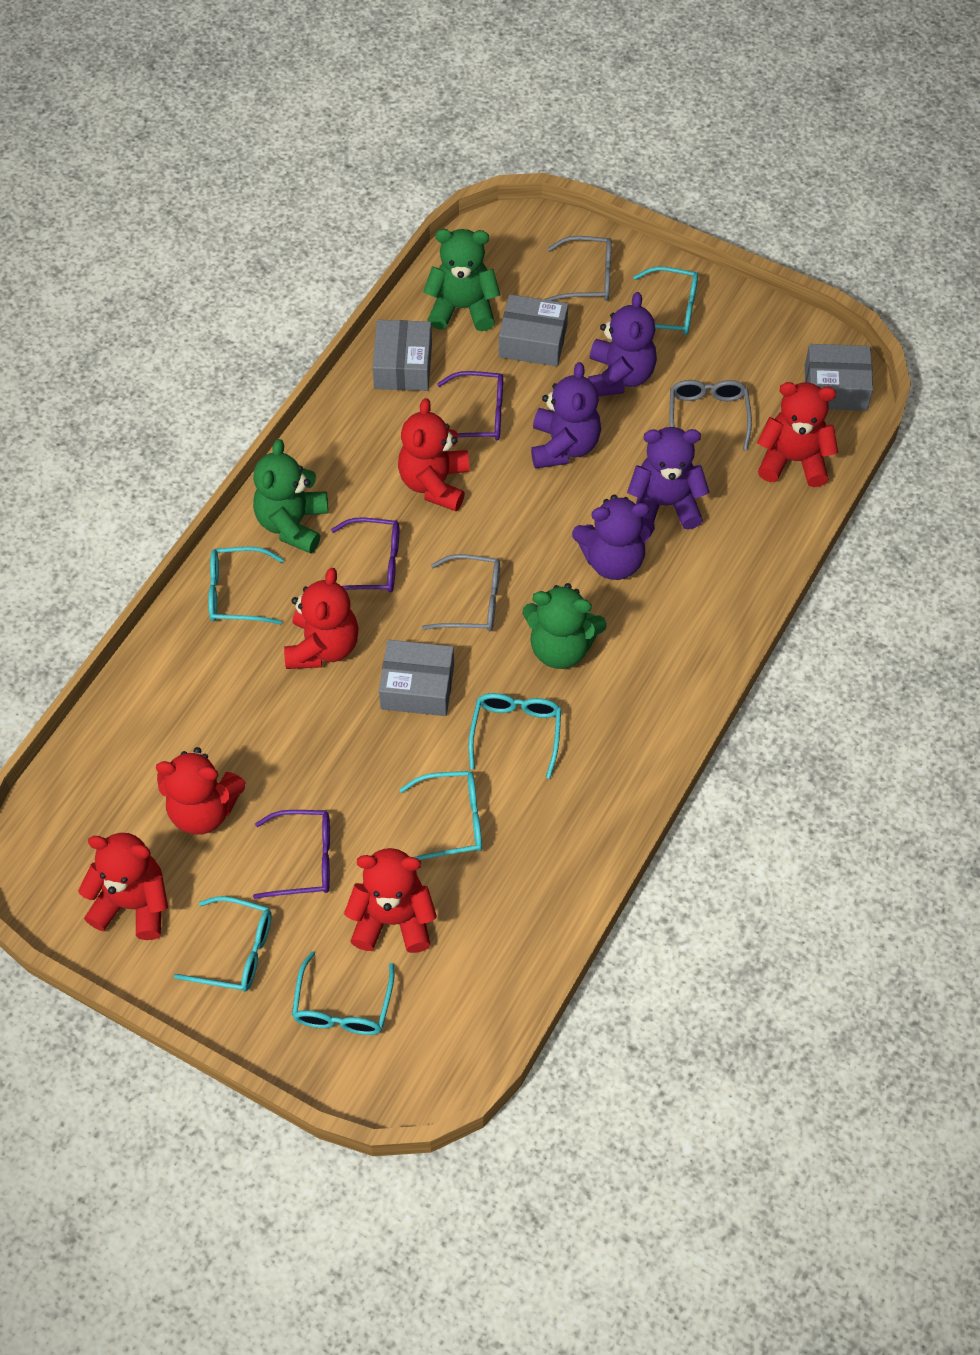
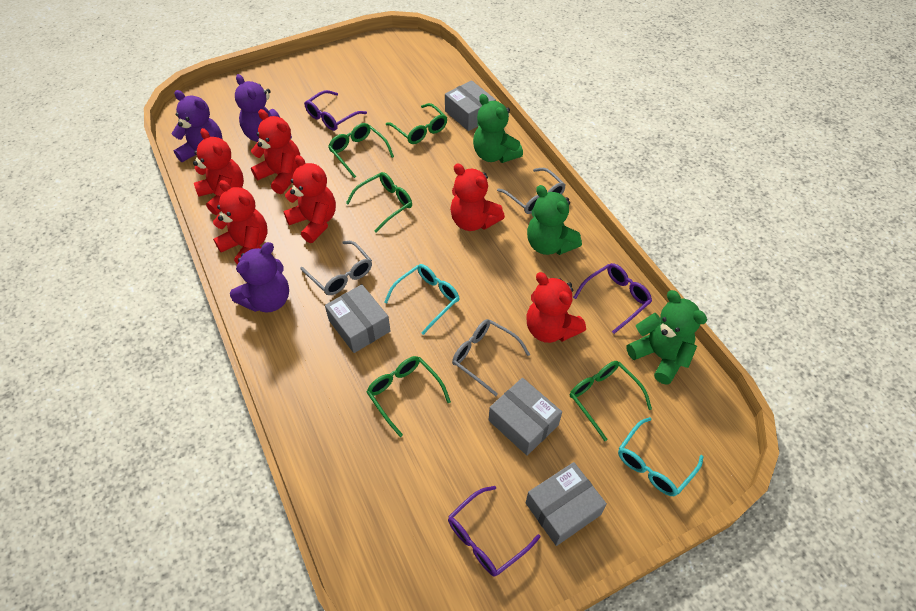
green glasses: 0 -> 5
purple teddy bear: 4 -> 3
turquoise glasses: 6 -> 2

